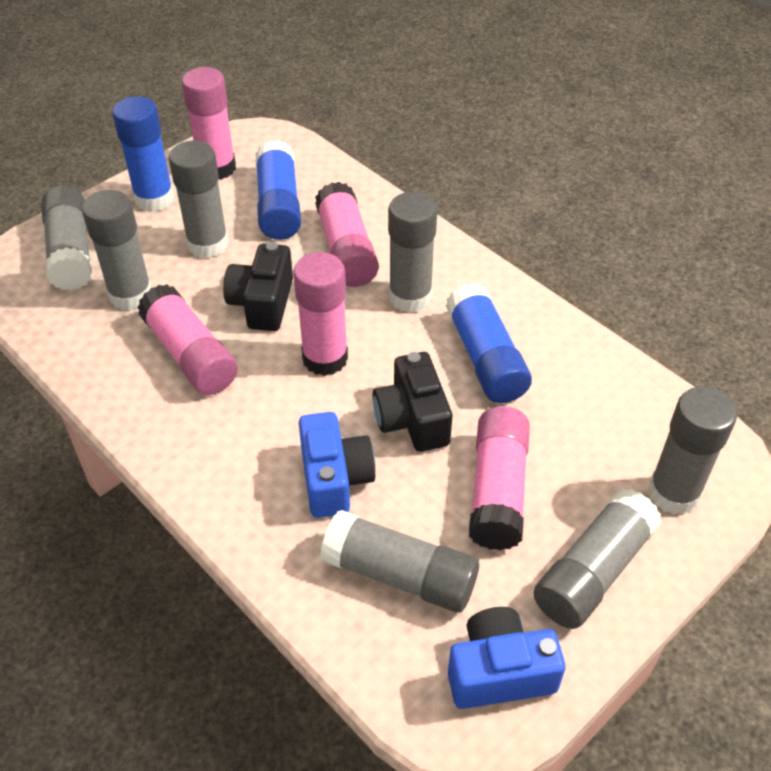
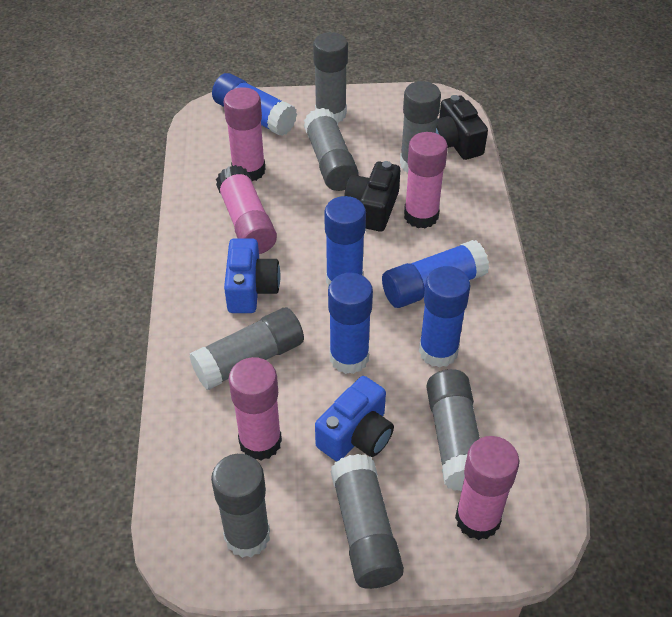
blue glue stick: 3 -> 5

